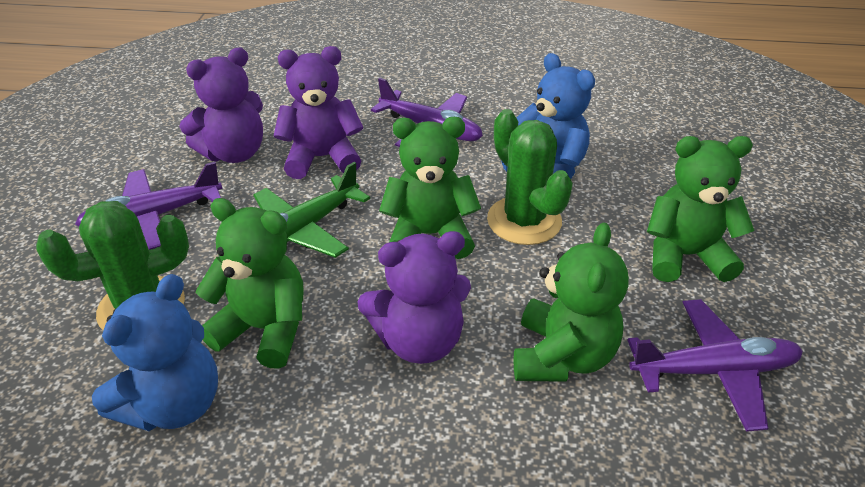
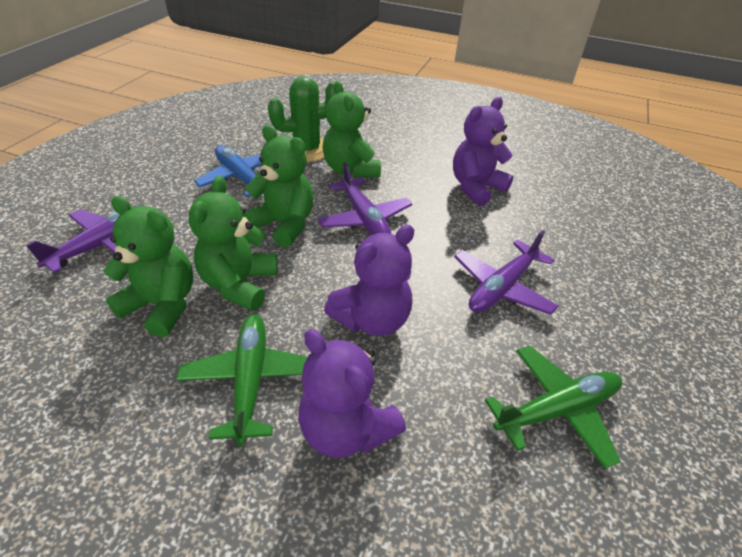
blue plane: 0 -> 1
blue teddy bear: 2 -> 0
green cactus: 2 -> 1
green plane: 1 -> 2

